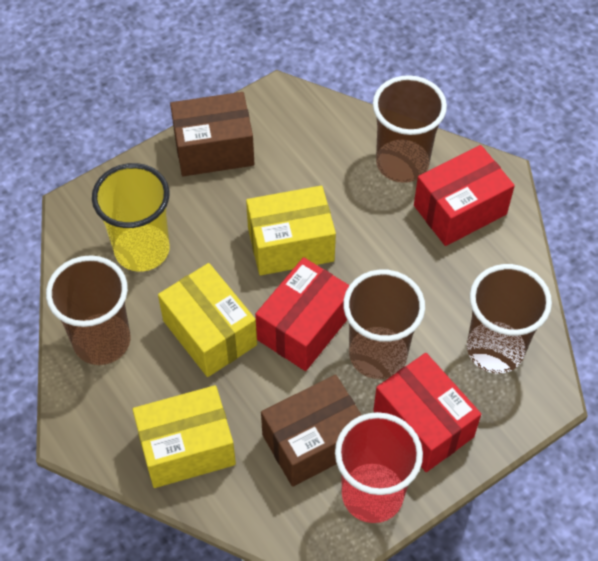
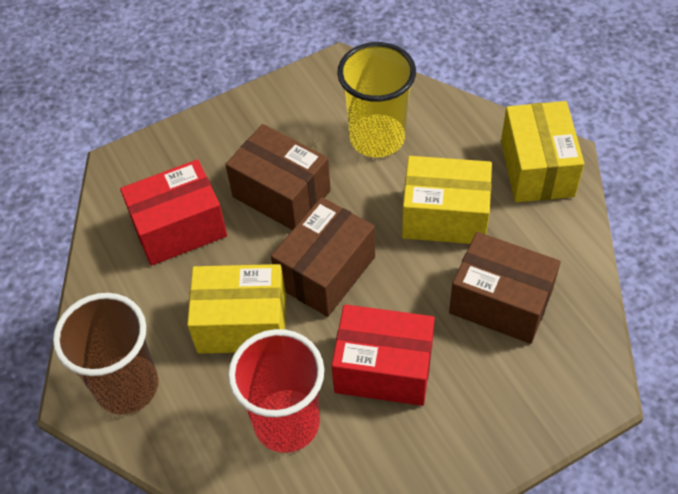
brown box: 2 -> 3
brown cup: 4 -> 1
red box: 3 -> 2

